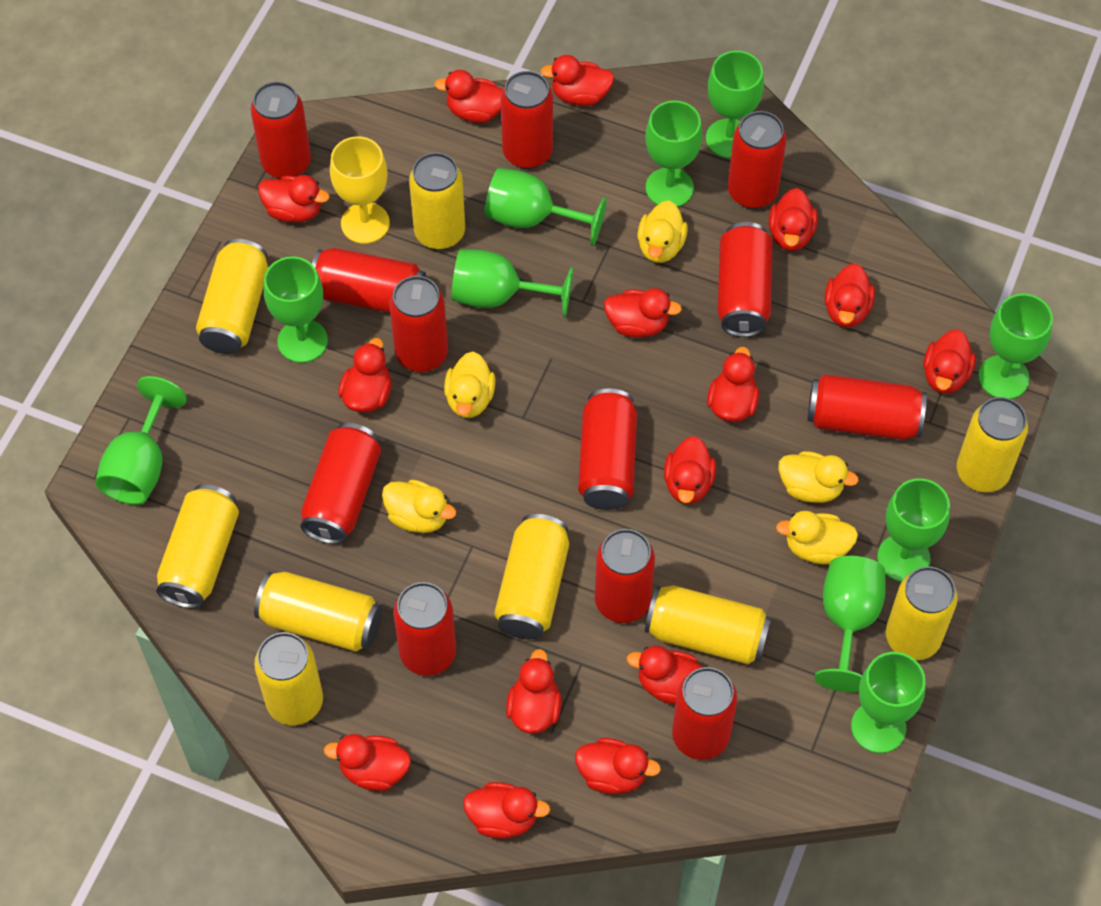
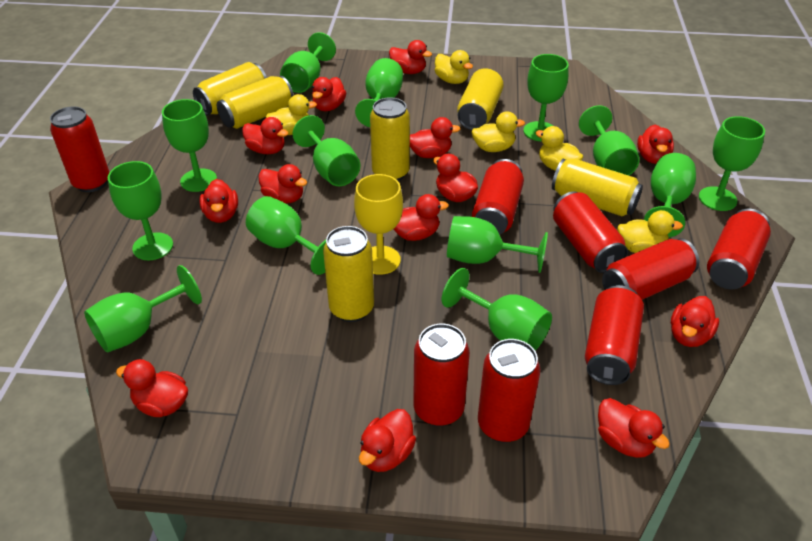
green goblet: 10 -> 13
red can: 12 -> 8
red duck: 15 -> 13
yellow can: 9 -> 6

